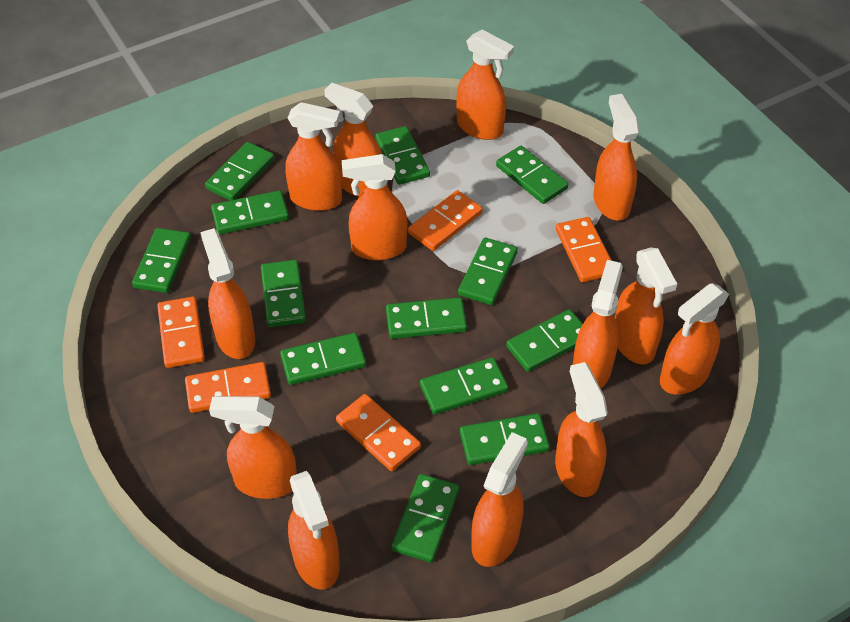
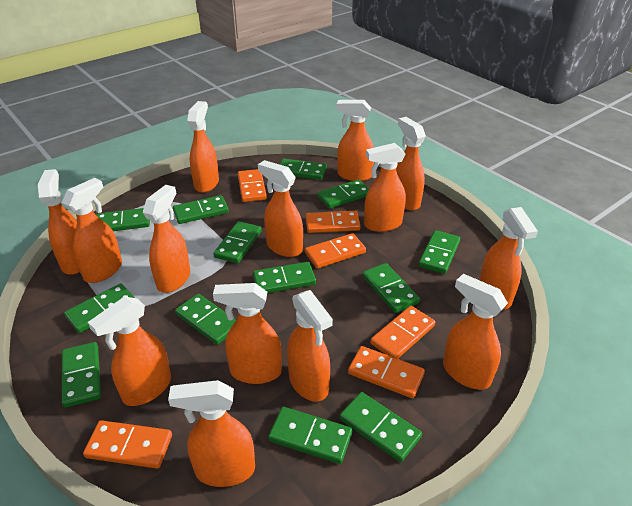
orange domino: 5 -> 6
orange spray bottle: 13 -> 14

